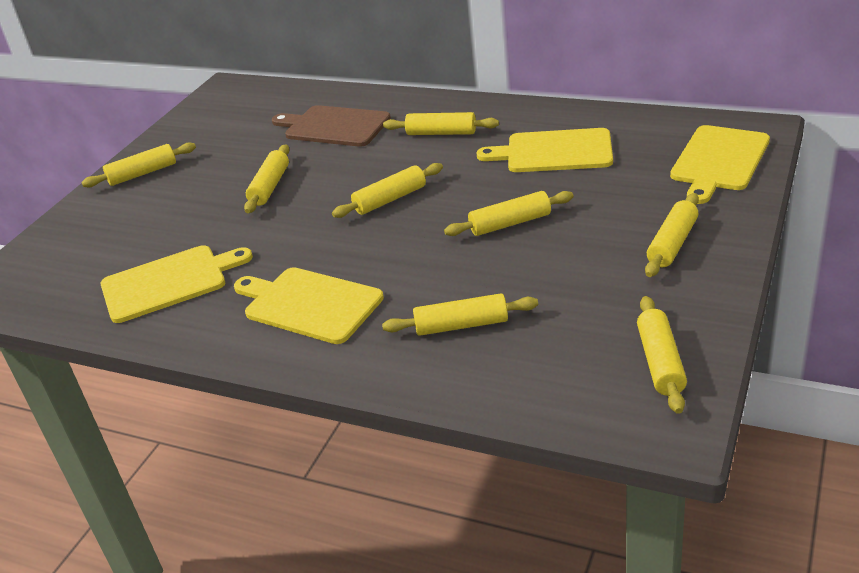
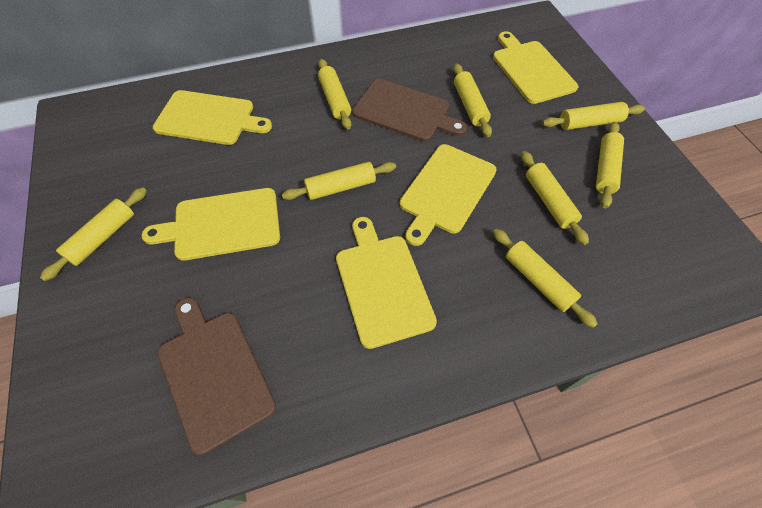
brown cutting board: 1 -> 2
yellow cutting board: 4 -> 5

